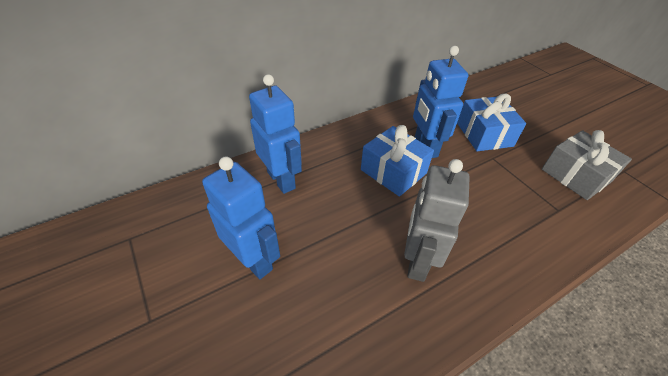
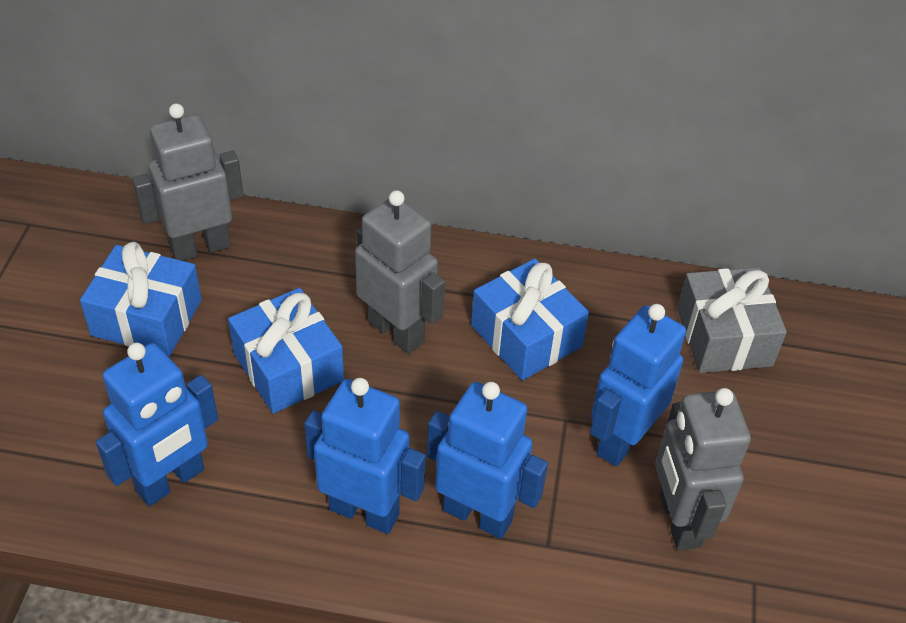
blue gift: 2 -> 3
blue robot: 3 -> 4
grey robot: 1 -> 3

